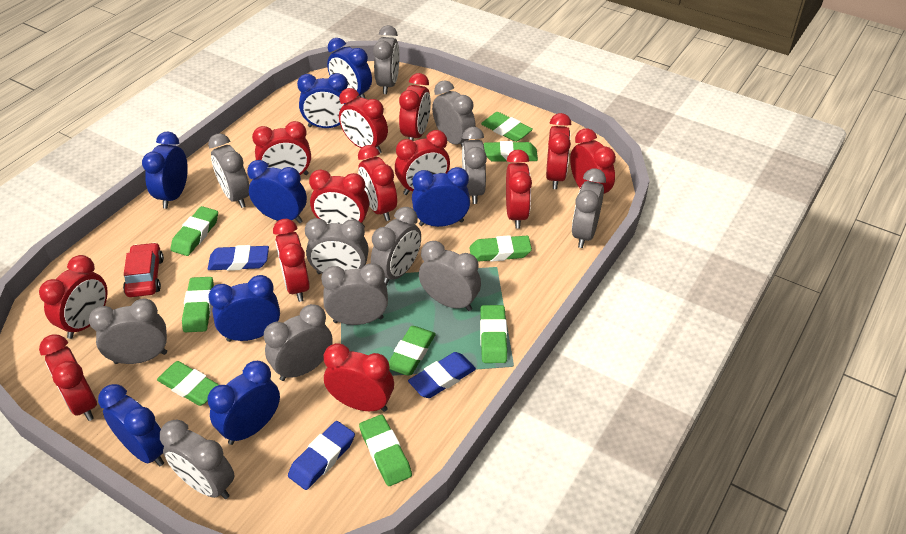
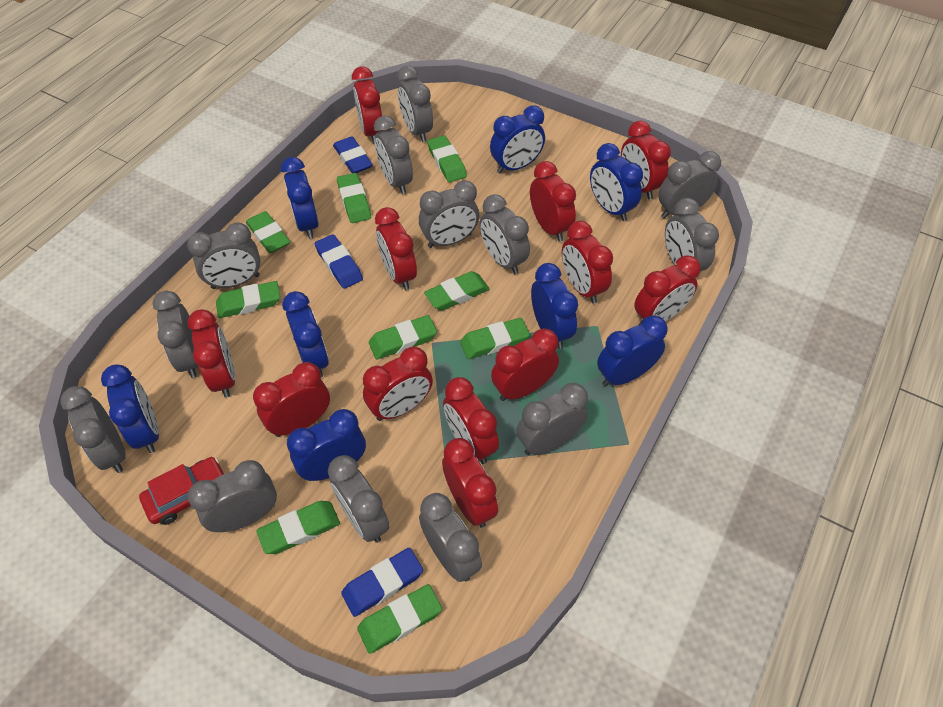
grey clock: 12 -> 13
red clock: 13 -> 12

